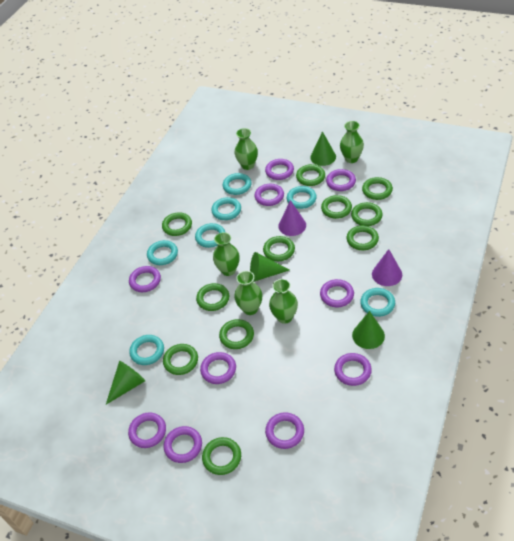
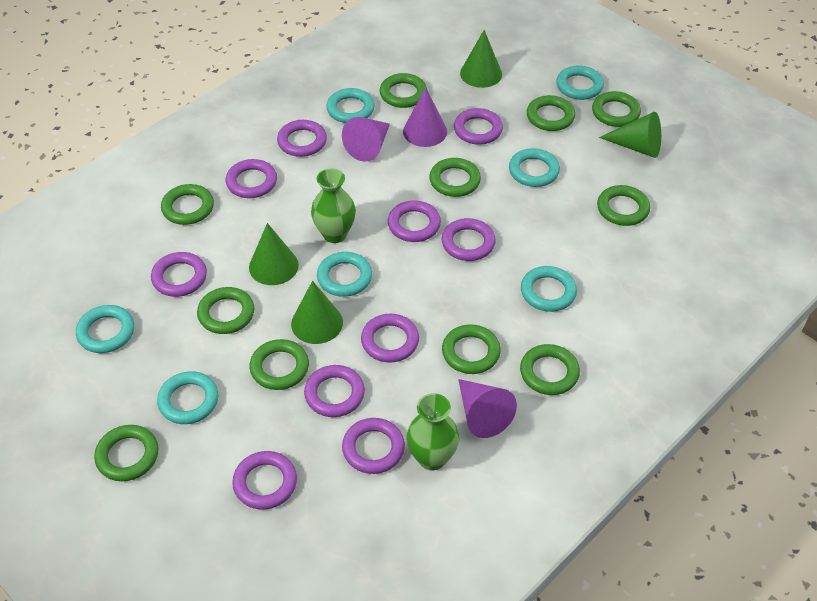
green vase: 5 -> 2
purple cone: 2 -> 3

